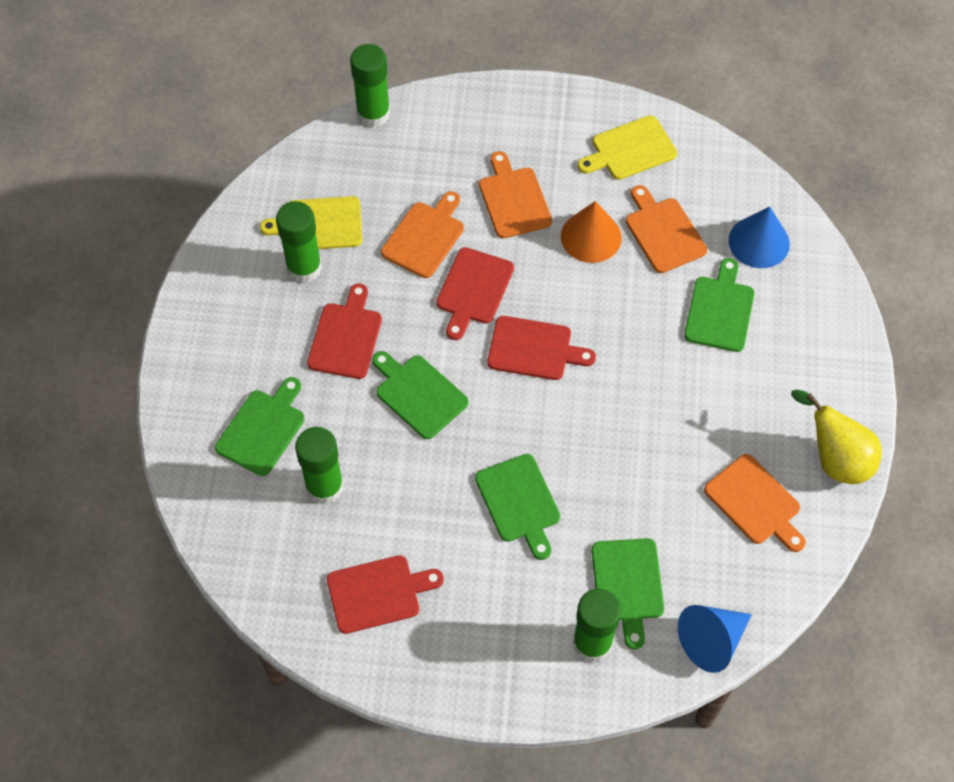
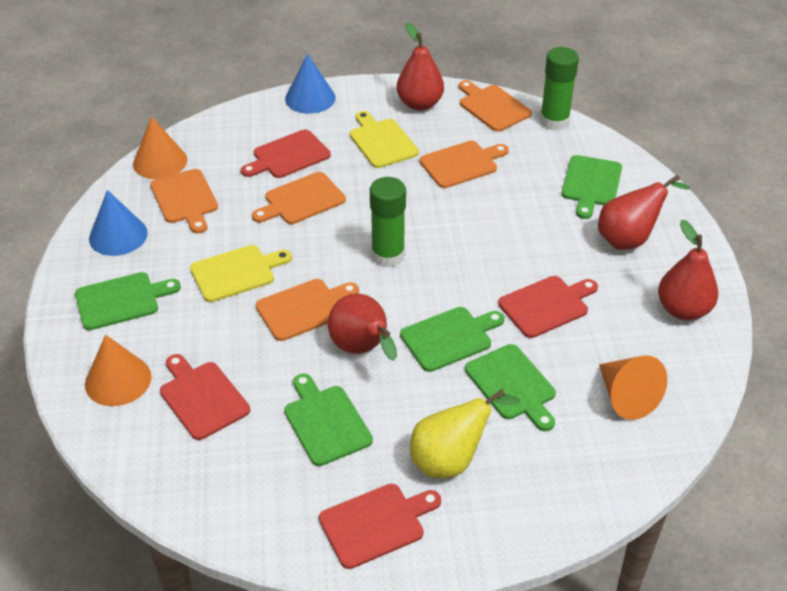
green glue stick: 4 -> 2
orange cone: 1 -> 3
orange cutting board: 4 -> 5
red pear: 0 -> 4

